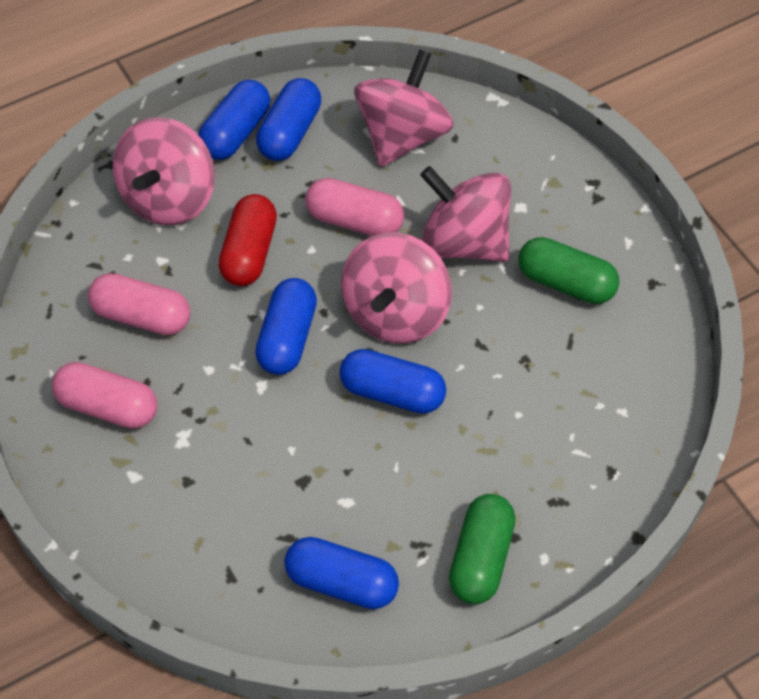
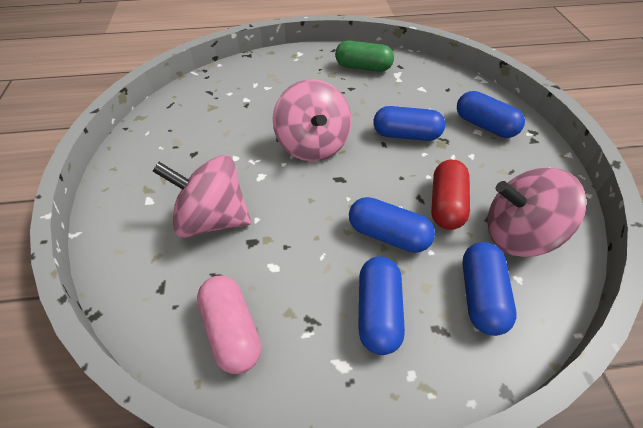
green capsule: 2 -> 1
pink capsule: 3 -> 1
pink spinning top: 4 -> 3

